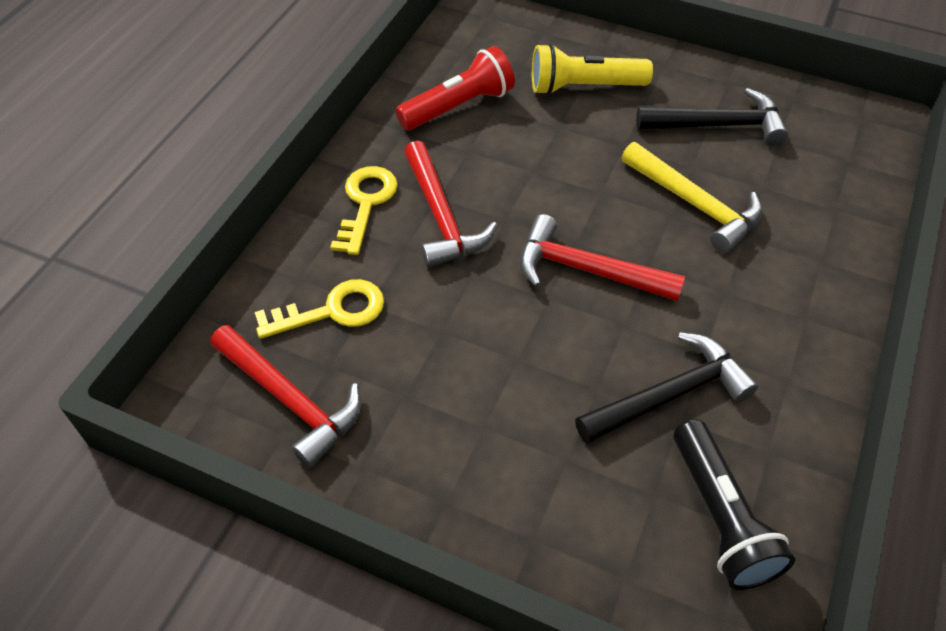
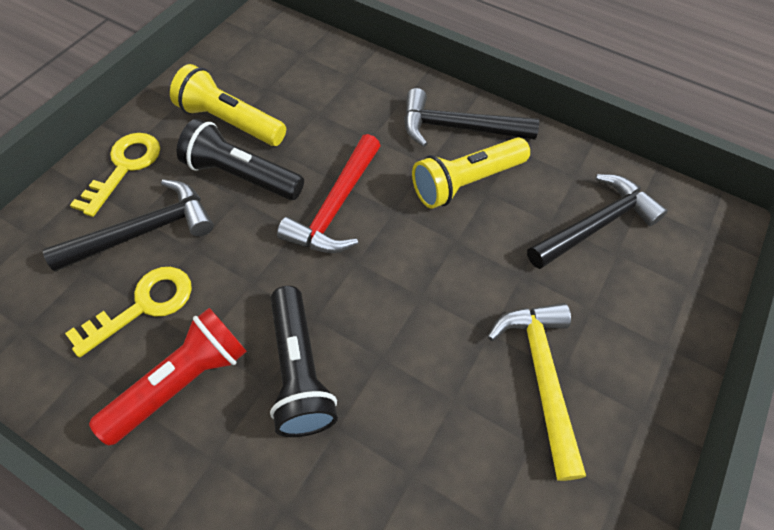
black flashlight: 1 -> 2
black hammer: 2 -> 3
red hammer: 3 -> 1
yellow flashlight: 1 -> 2

